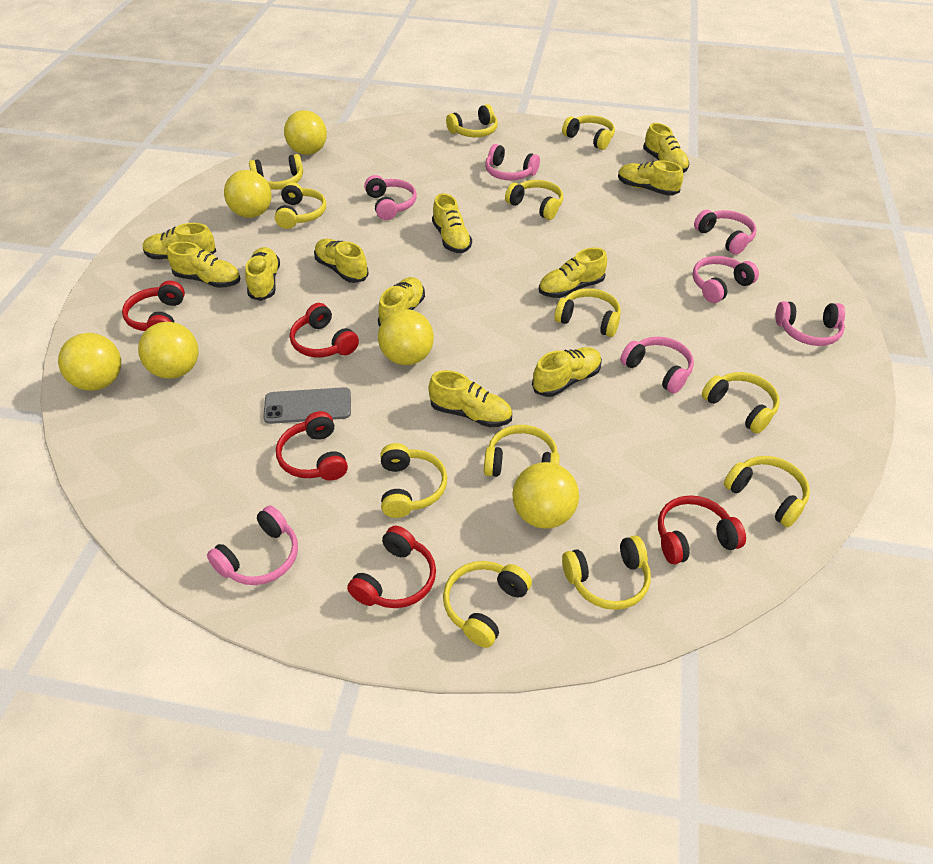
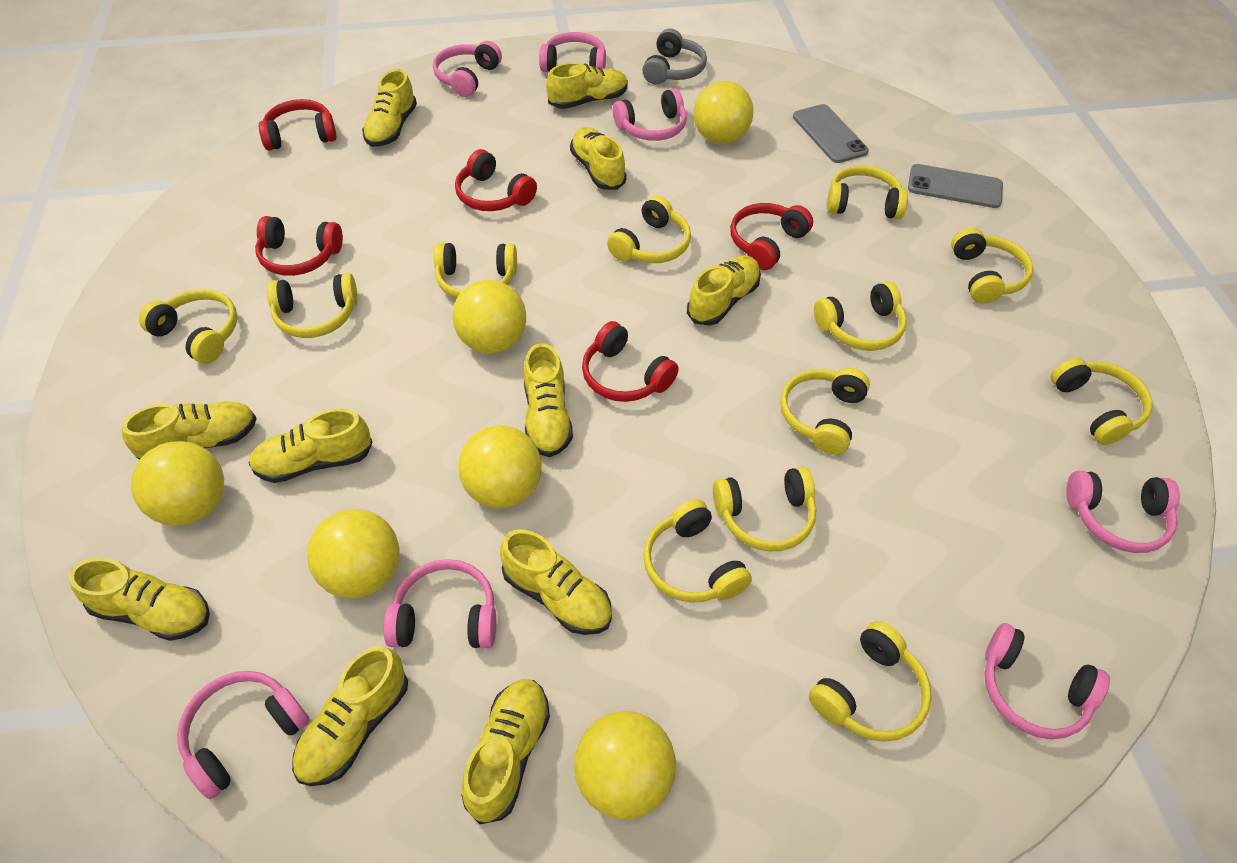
grey headphones: 0 -> 1
grey phone: 1 -> 2

